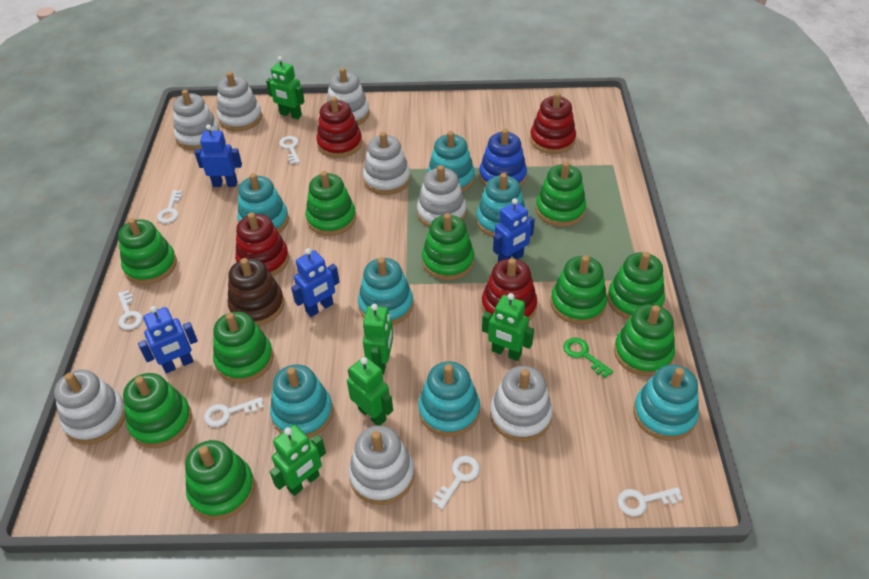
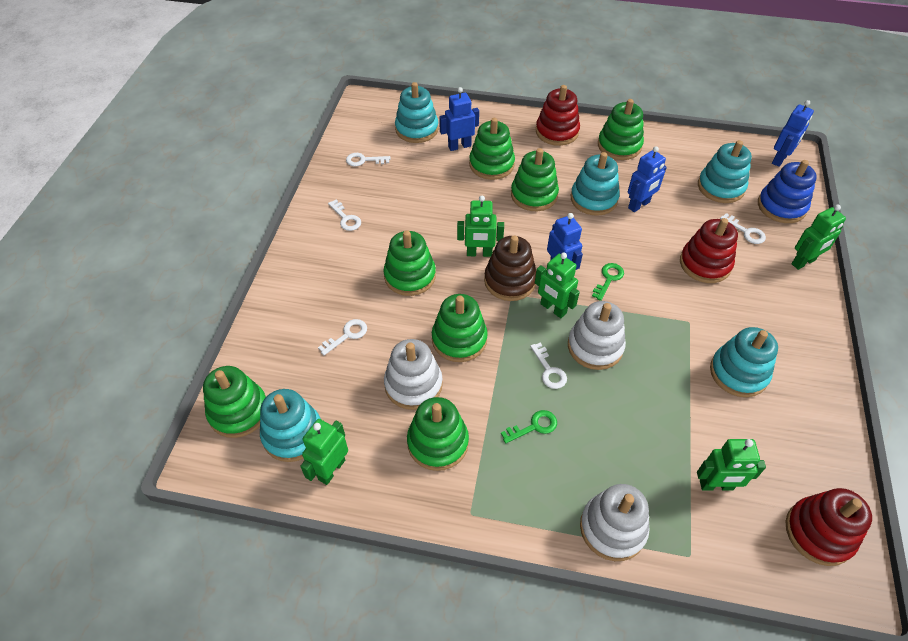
green key: 1 -> 2
green stacking toy: 10 -> 7
red stacking toy: 4 -> 3
turquoise stacking toy: 7 -> 5
white key: 6 -> 5
white stacking toy: 8 -> 3

